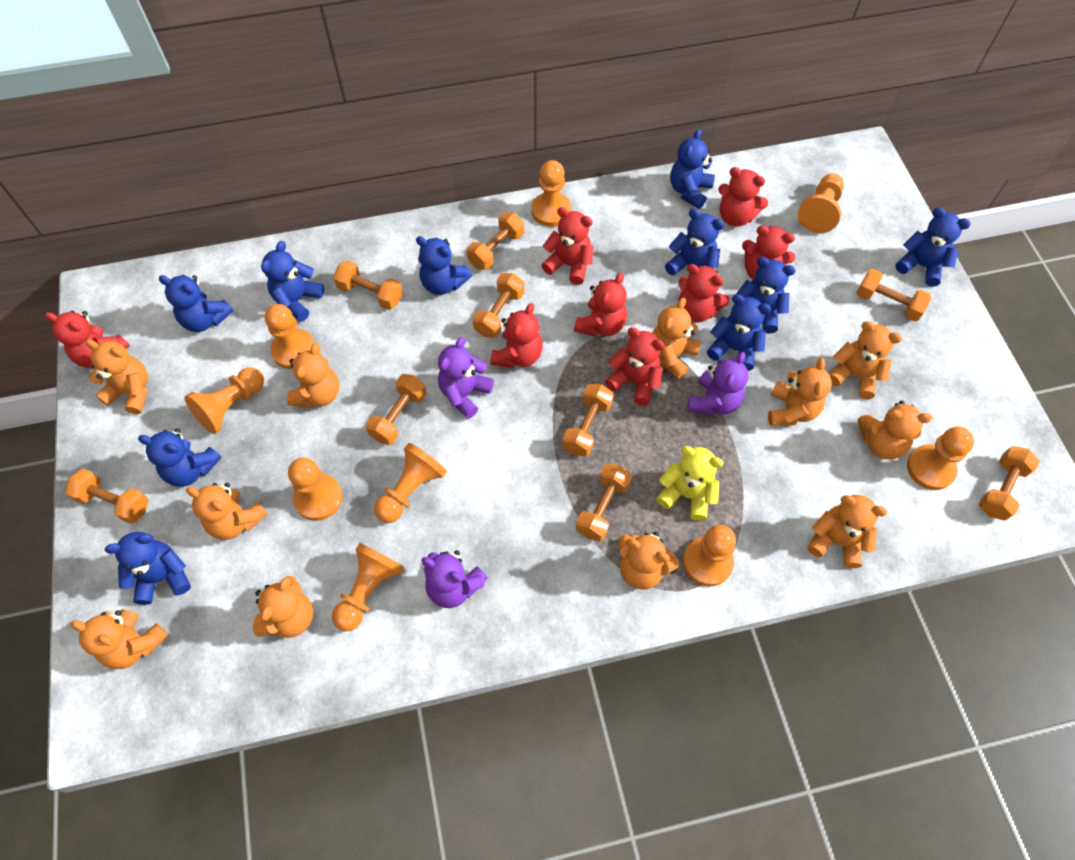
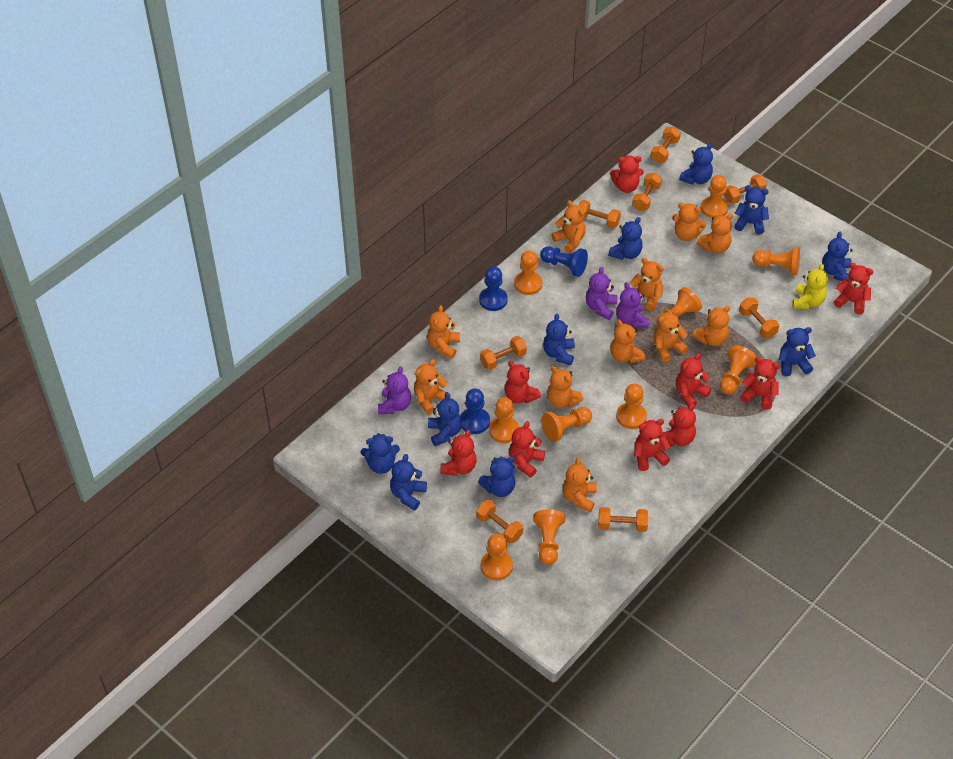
blue pawn: 0 -> 3
orange dumbbell: 9 -> 8
orange pawn: 9 -> 10
red teddy bear: 8 -> 9

